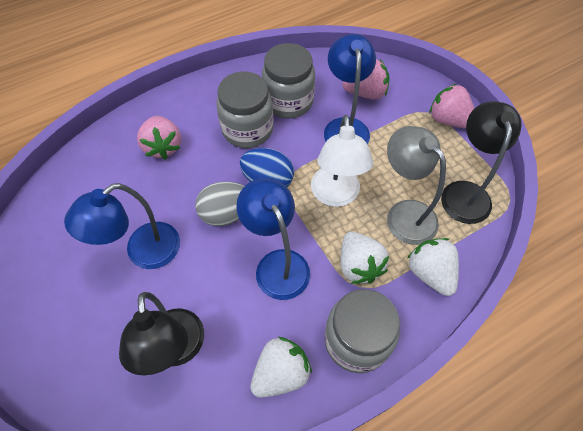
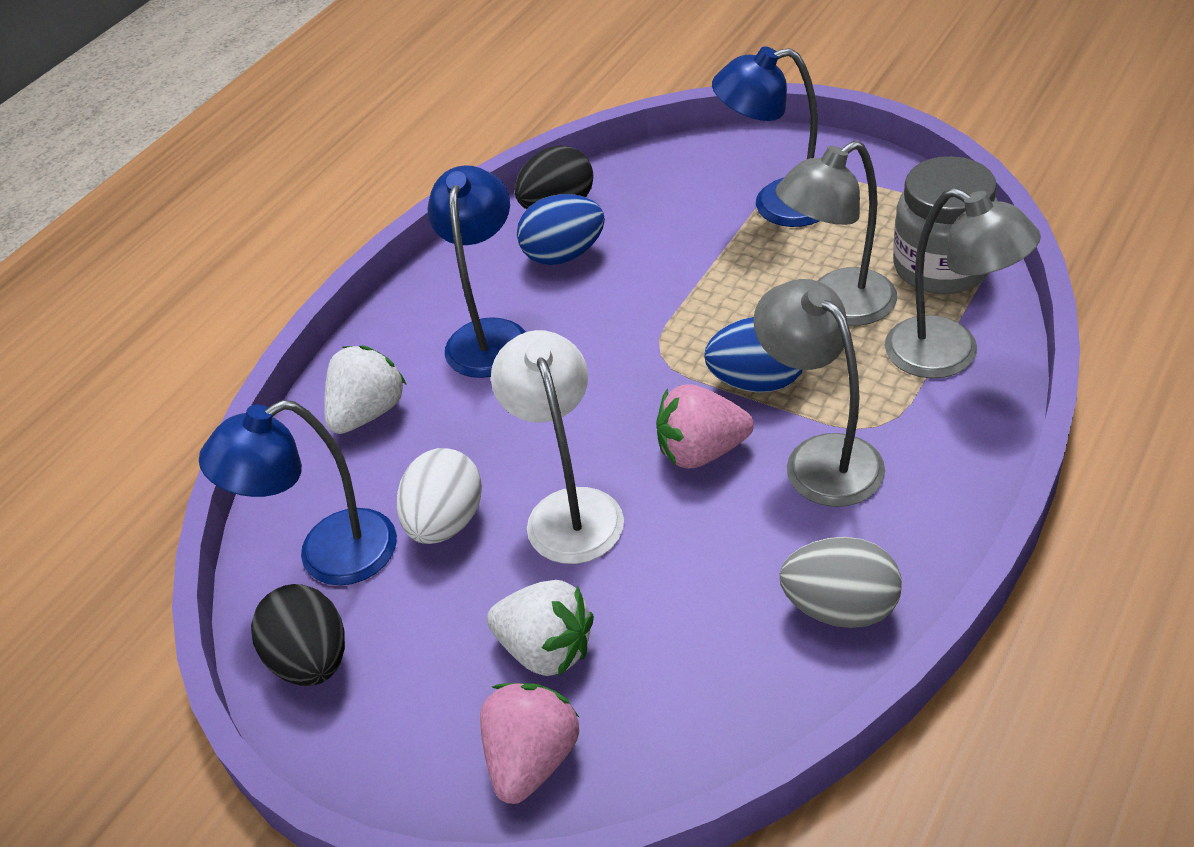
black egg: 0 -> 2
black lamp: 2 -> 0
blue egg: 1 -> 2
grey jar: 3 -> 1
grey lamp: 1 -> 3
pink strawberry: 3 -> 2
white egg: 0 -> 1
white strawberry: 3 -> 2

